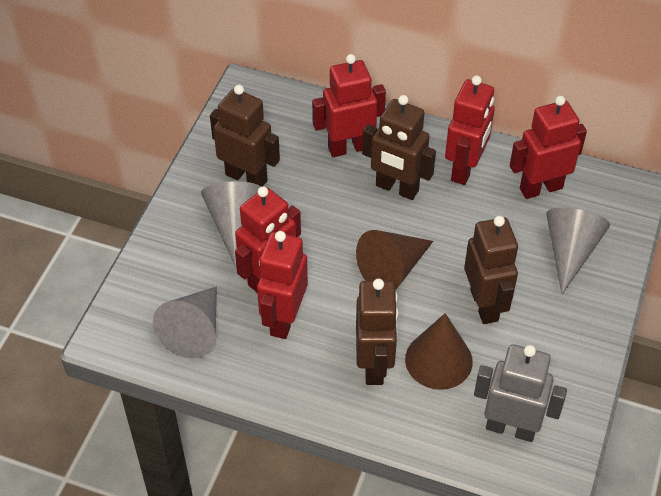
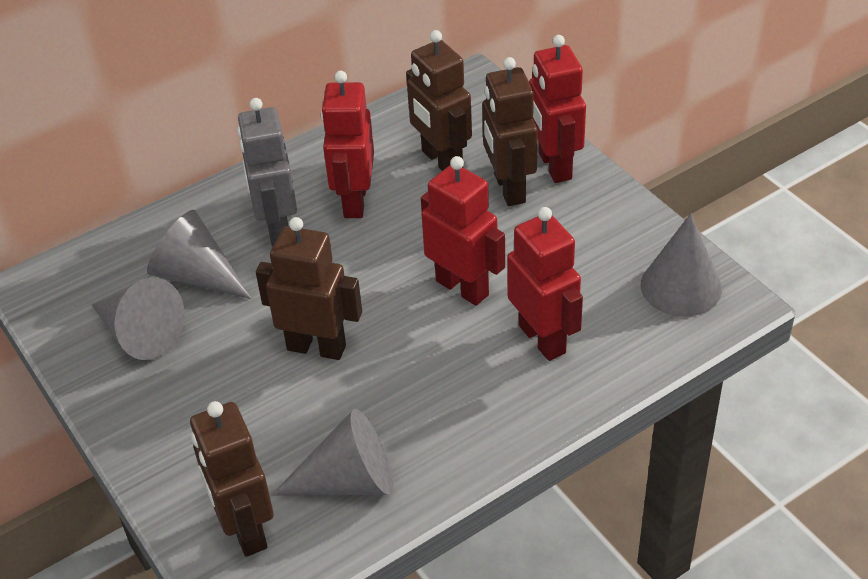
brown cone: 2 -> 0
grey cone: 3 -> 4
red robot: 5 -> 4

